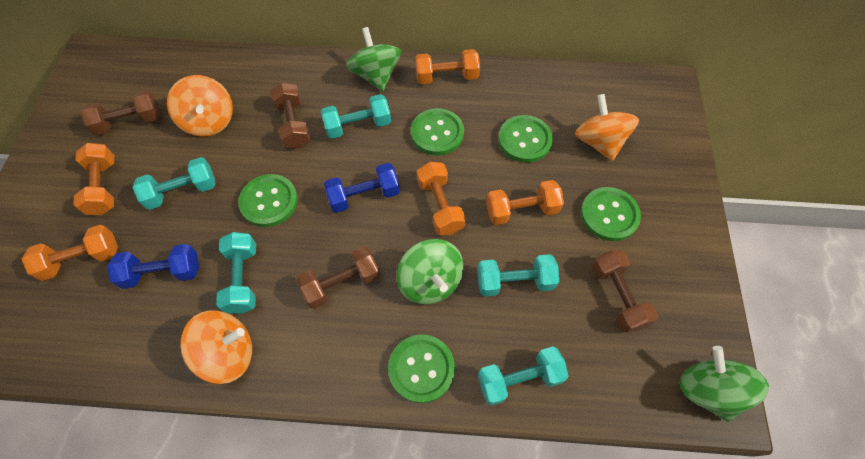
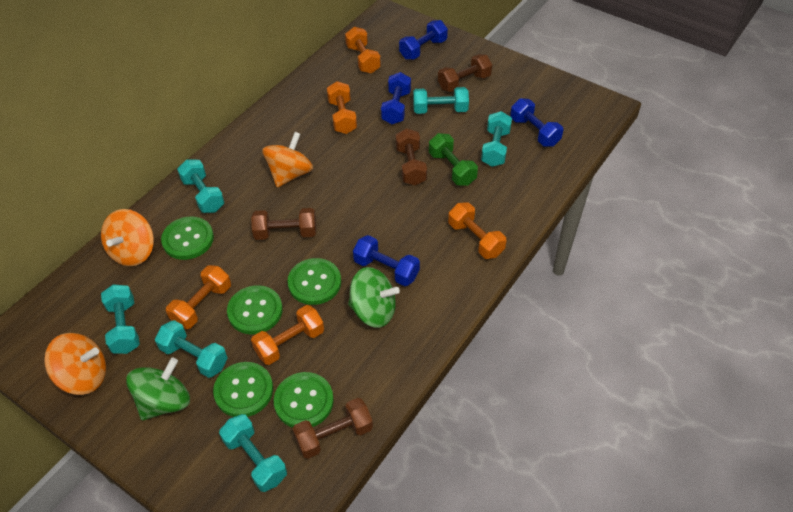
blue dumbbell: 2 -> 4
green dumbbell: 0 -> 1
green spinning top: 3 -> 2
turquoise dumbbell: 5 -> 6

